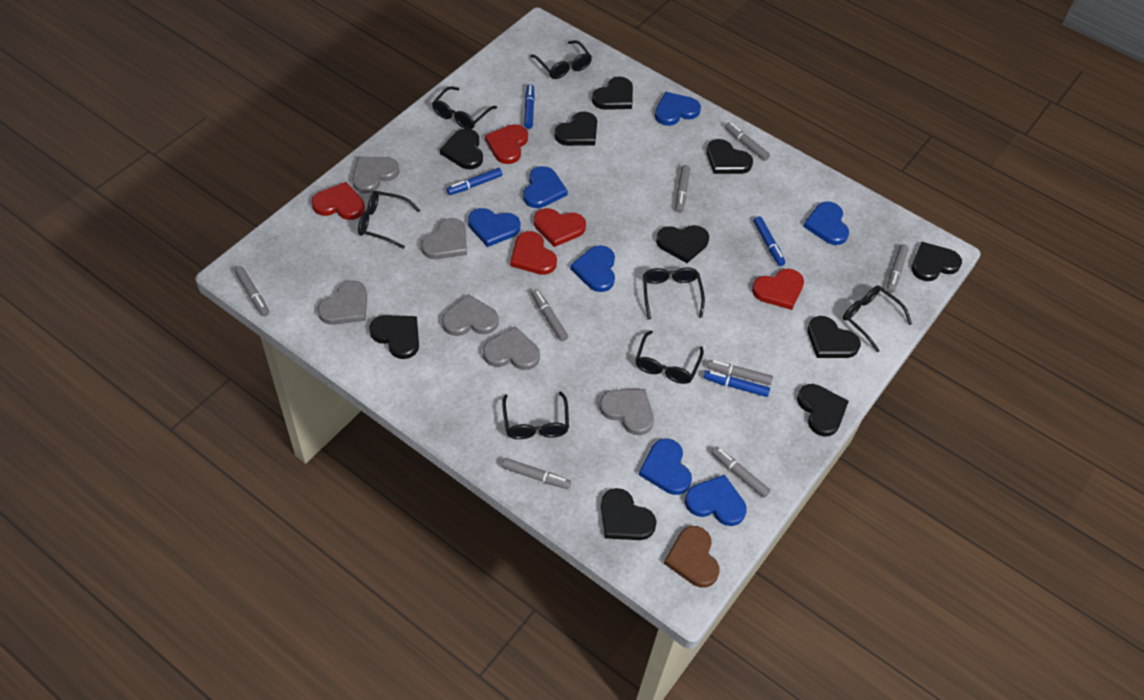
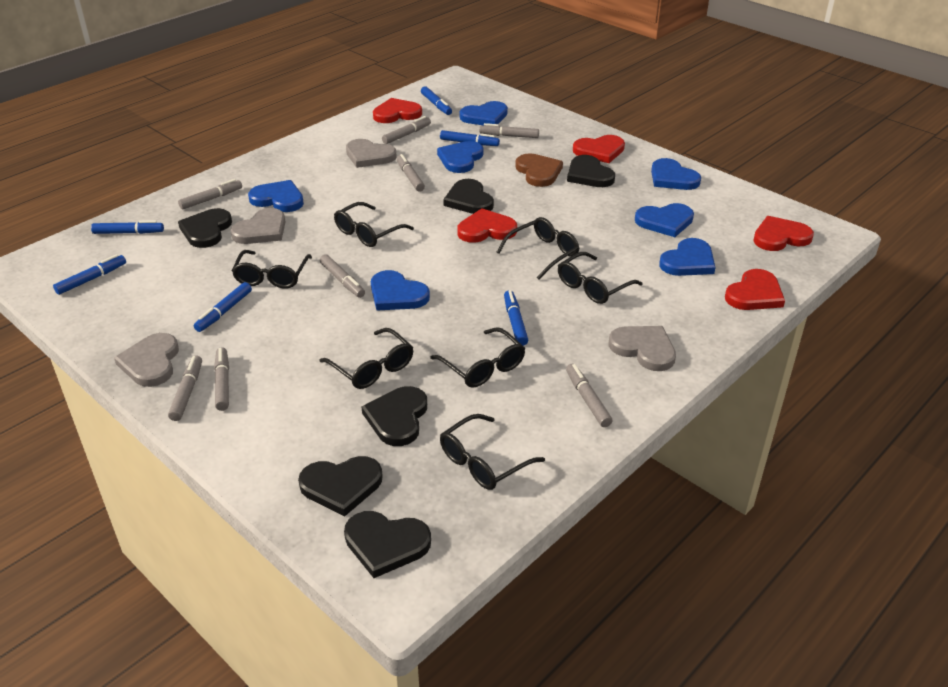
black heart: 10 -> 6
blue marker: 4 -> 6
grey heart: 6 -> 4

